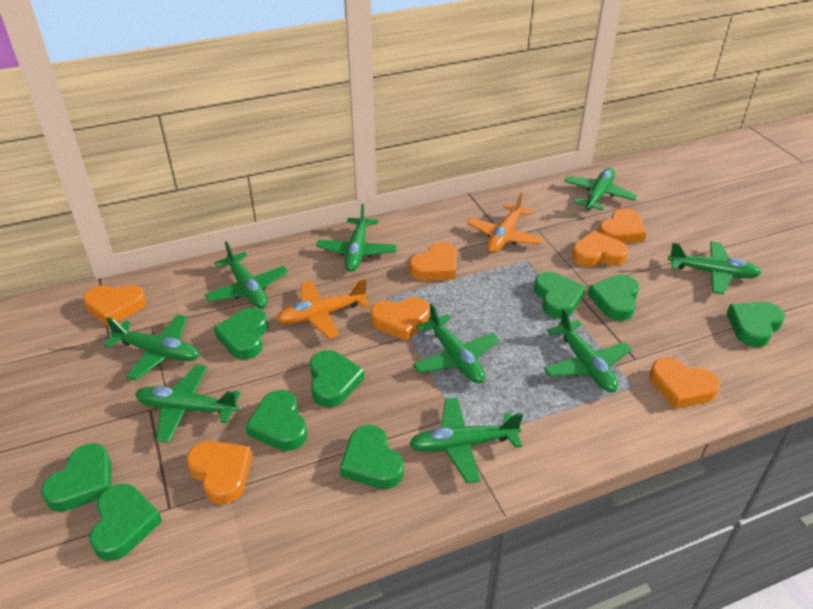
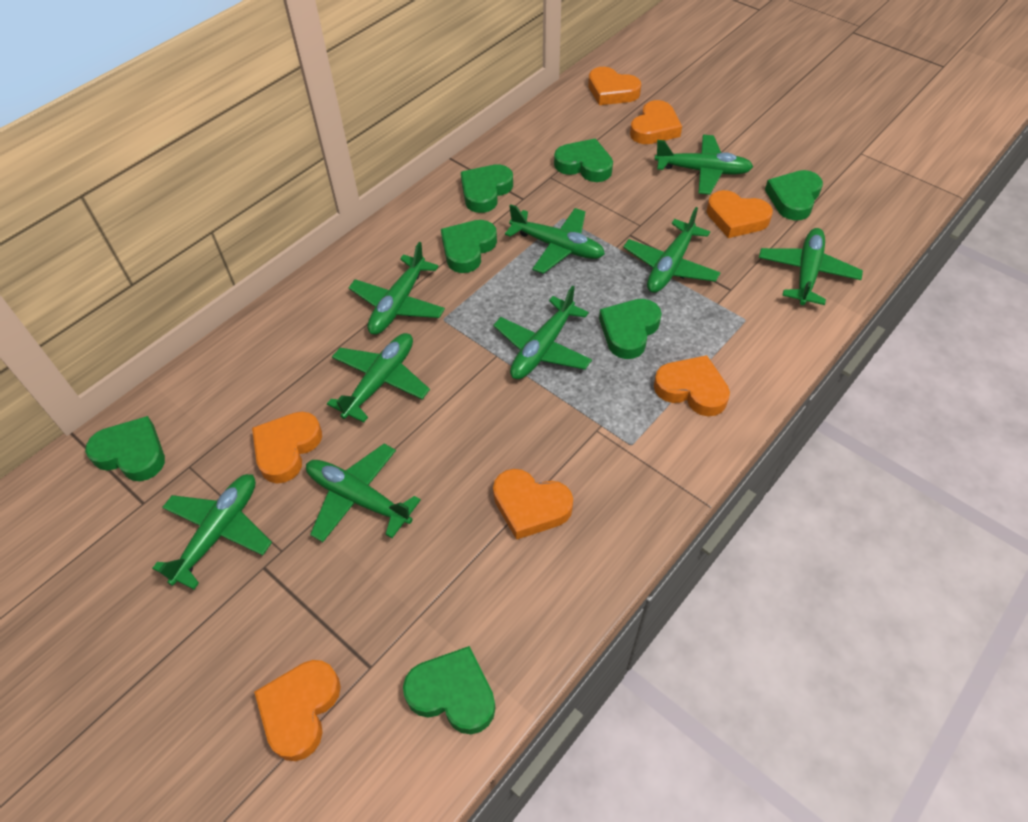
green heart: 9 -> 7
orange plane: 2 -> 0

